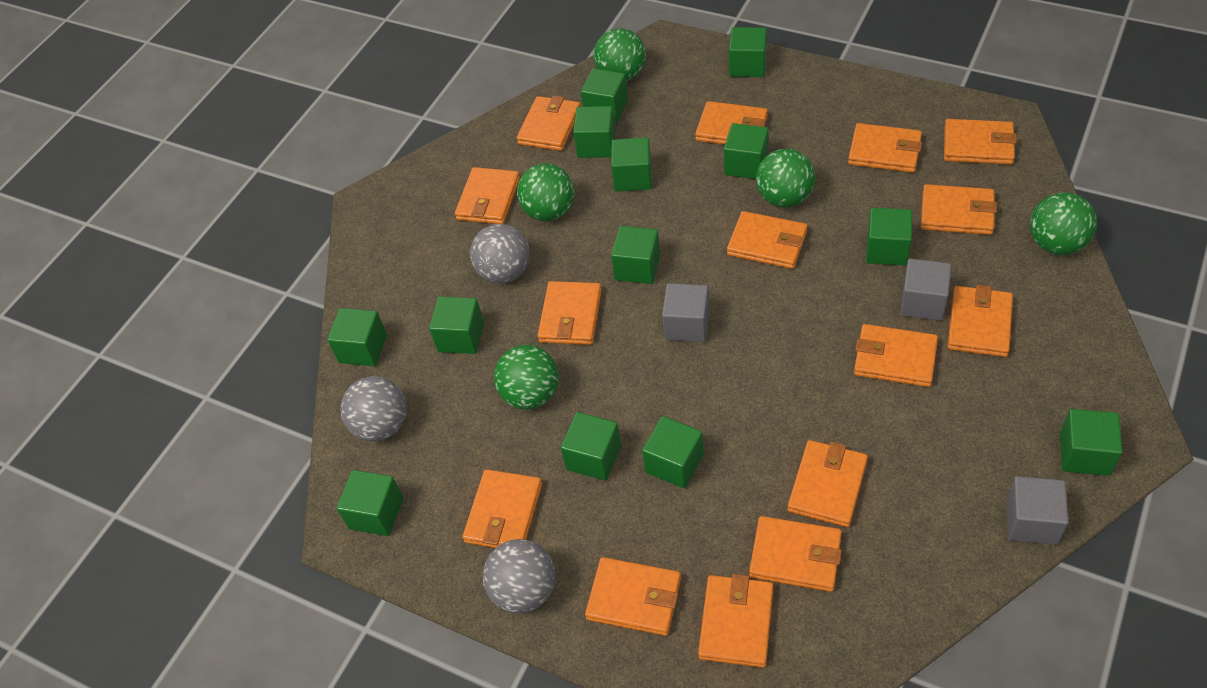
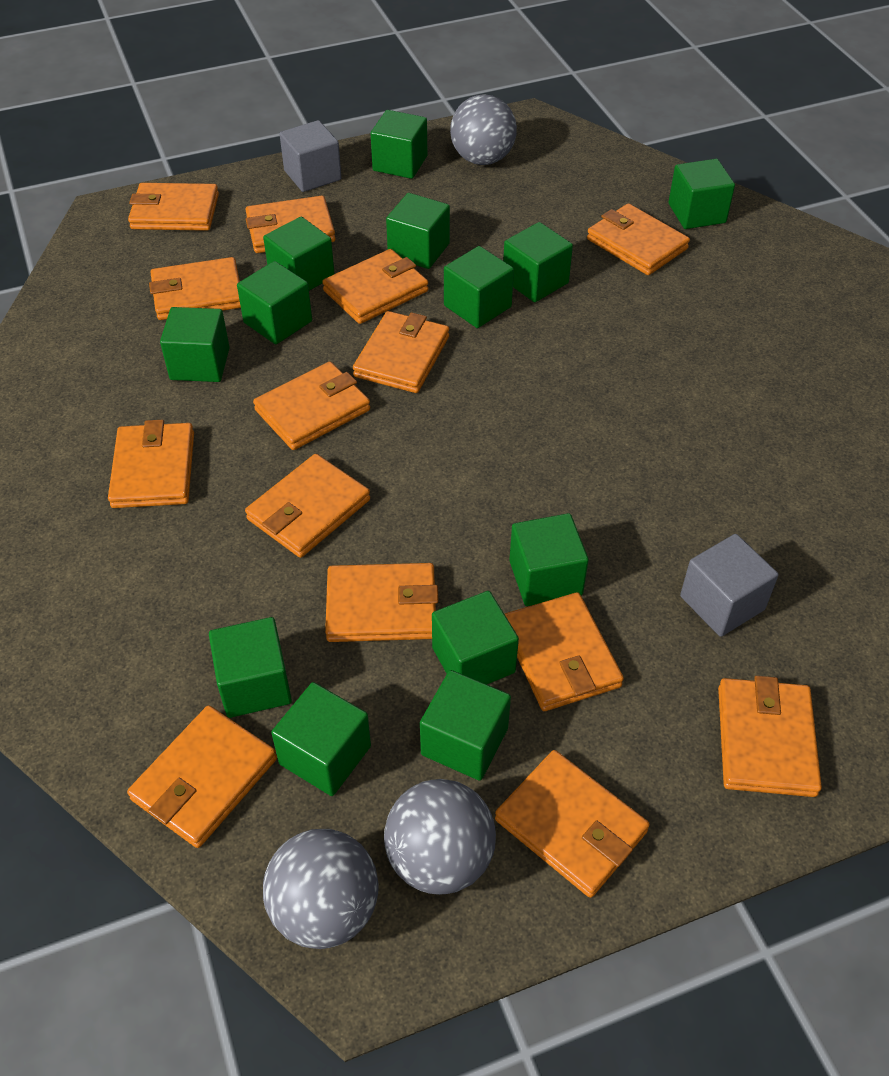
green ball: 5 -> 0
grey cube: 3 -> 2
orange wallet: 15 -> 14

